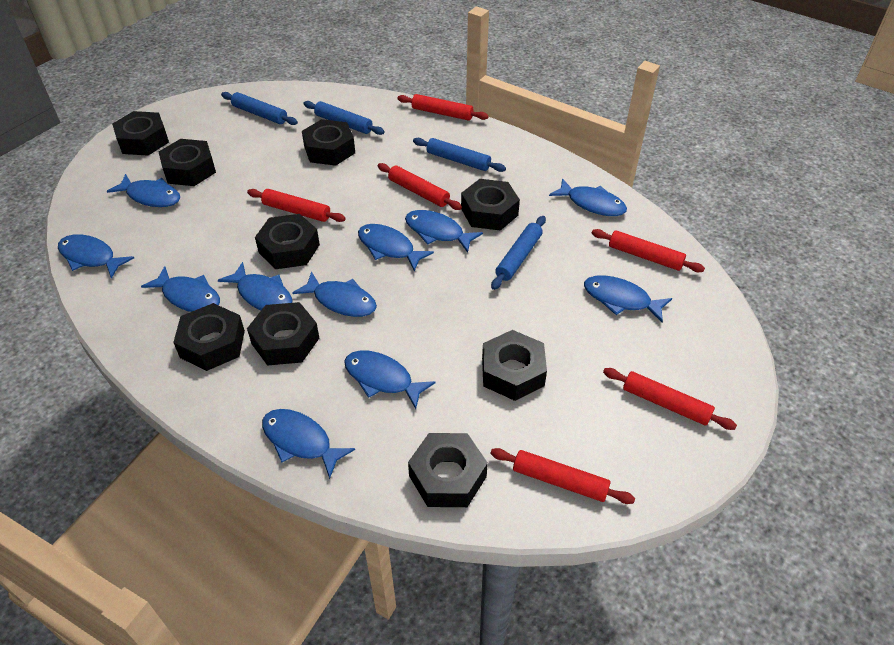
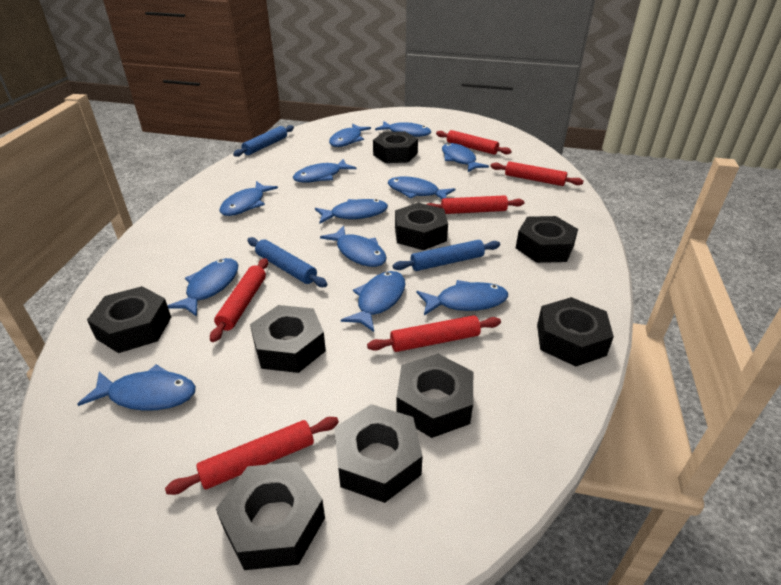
blue fish: 11 -> 12
blue rolling pin: 4 -> 3

